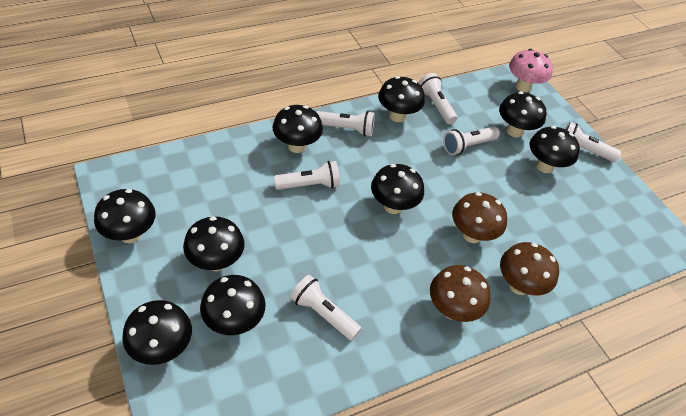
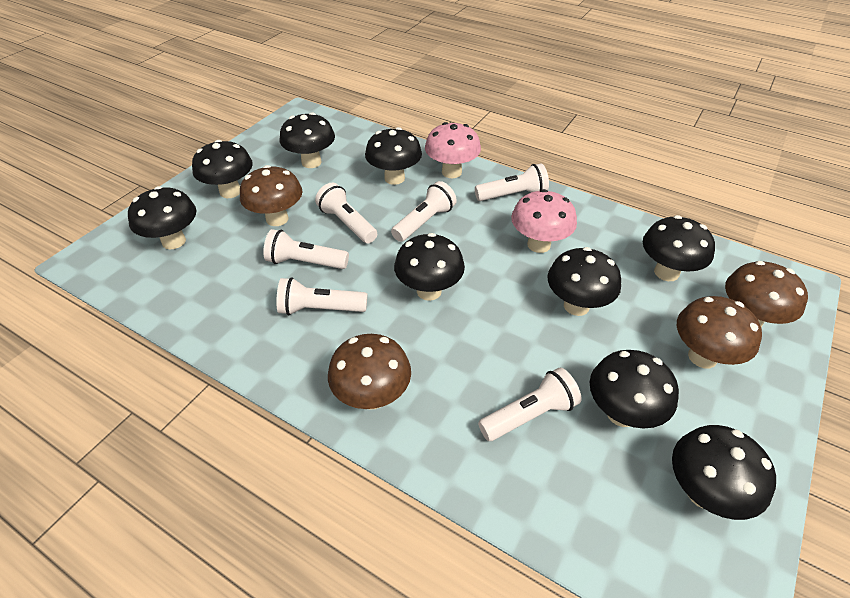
brown mushroom: 3 -> 4
pink mushroom: 1 -> 2

